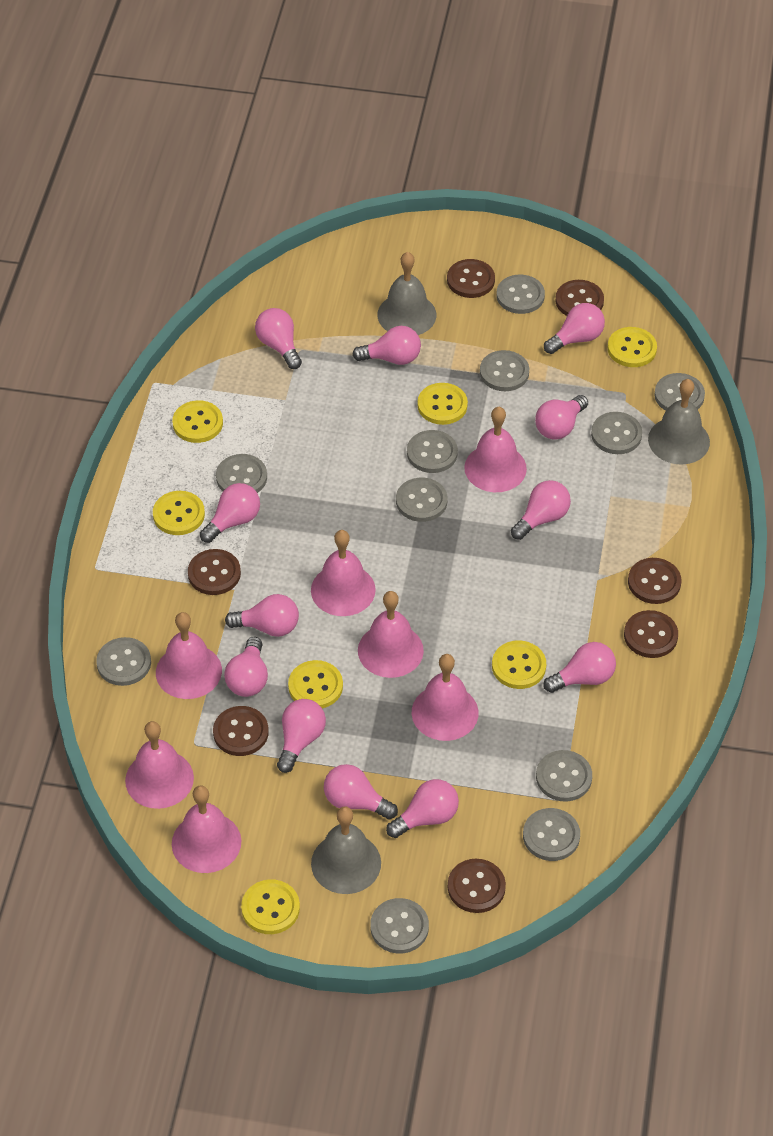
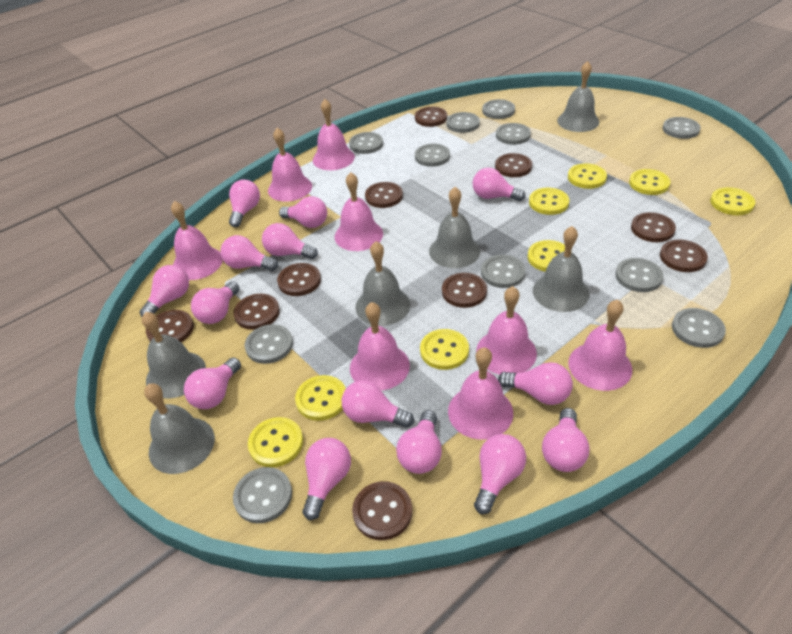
brown button: 7 -> 10
grey bell: 3 -> 6
pink bell: 7 -> 8
pink light bulb: 12 -> 14
yellow button: 7 -> 8

